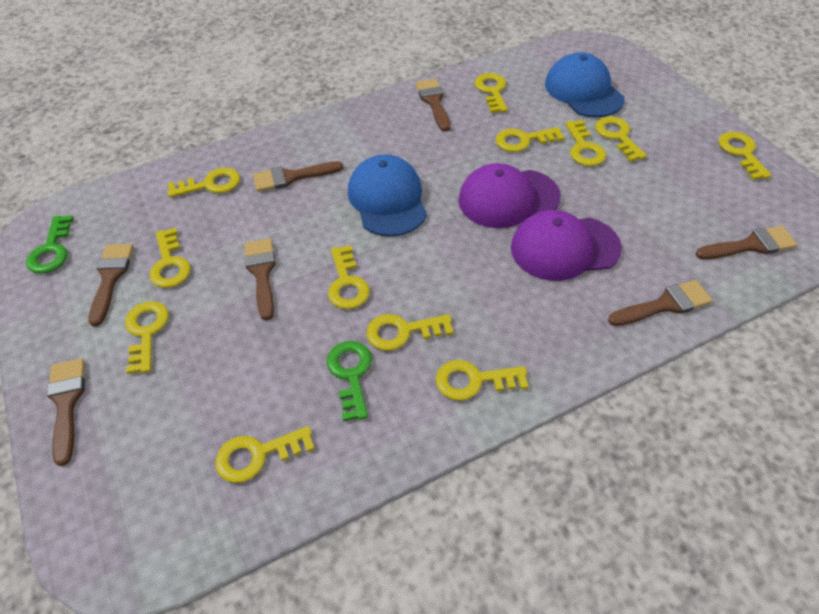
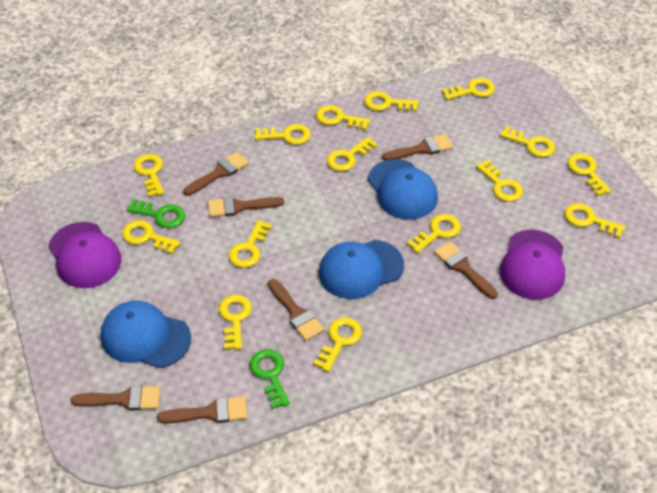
blue cap: 2 -> 3
yellow key: 12 -> 15

